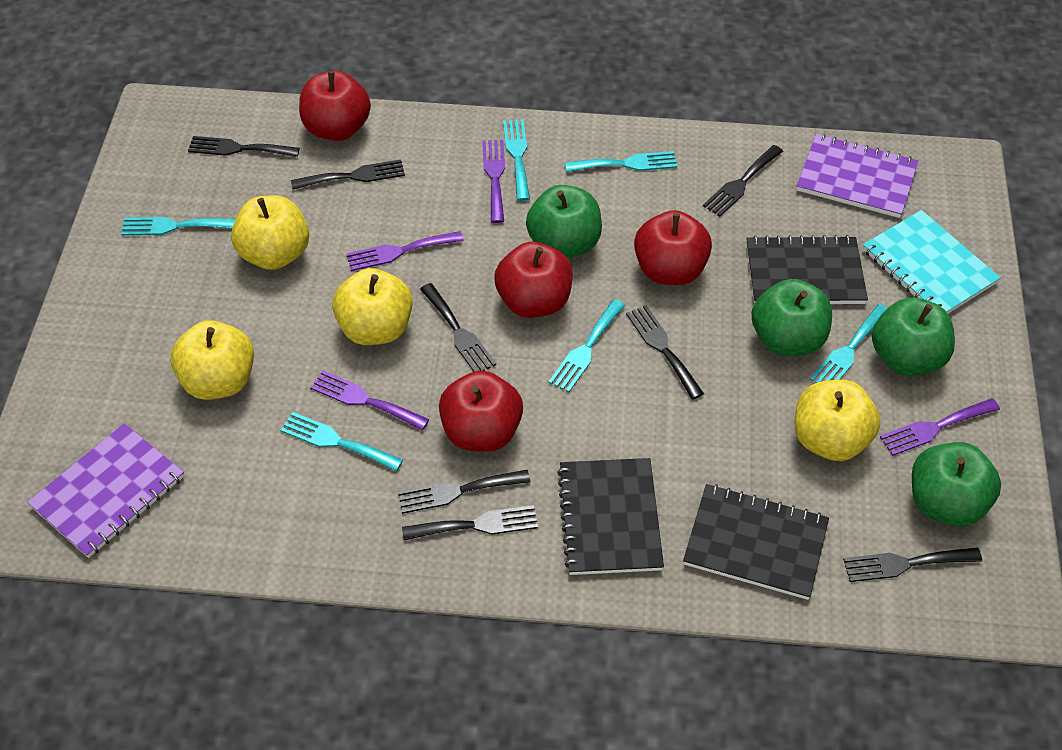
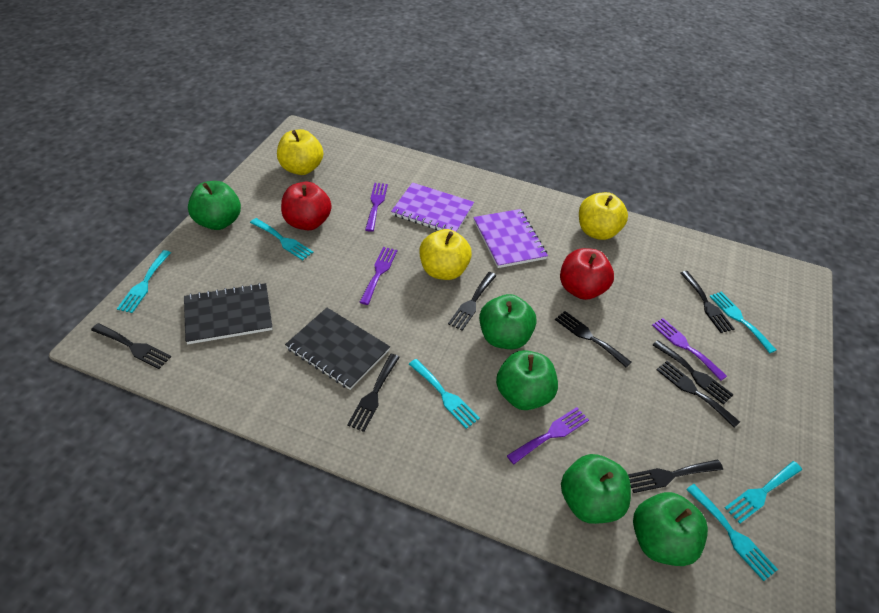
black notebook: 3 -> 2
green apple: 4 -> 5
red apple: 4 -> 2
turquoise notebook: 1 -> 0
yellow apple: 4 -> 3

